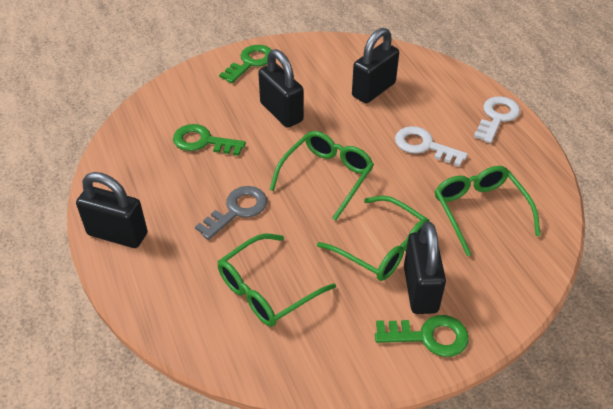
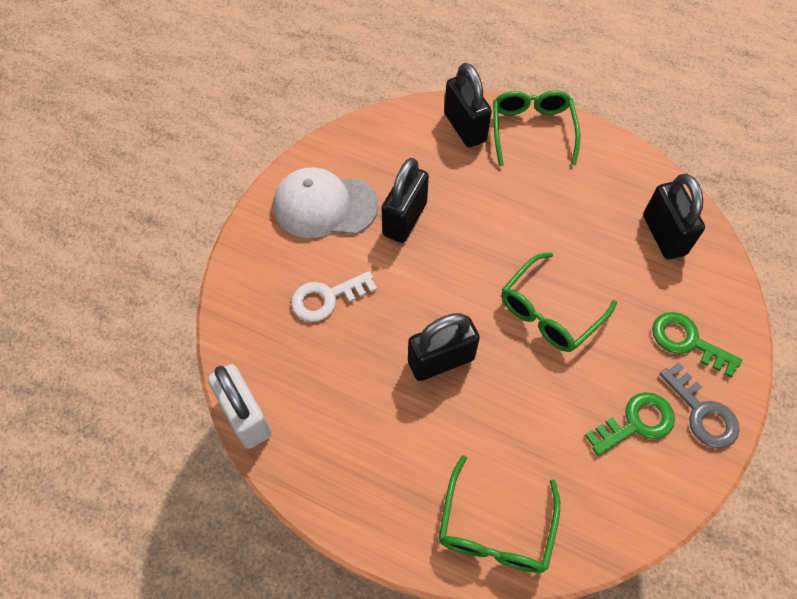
green glasses: 4 -> 3
green key: 3 -> 2
white cap: 0 -> 1
white key: 2 -> 1
white padlock: 0 -> 1

